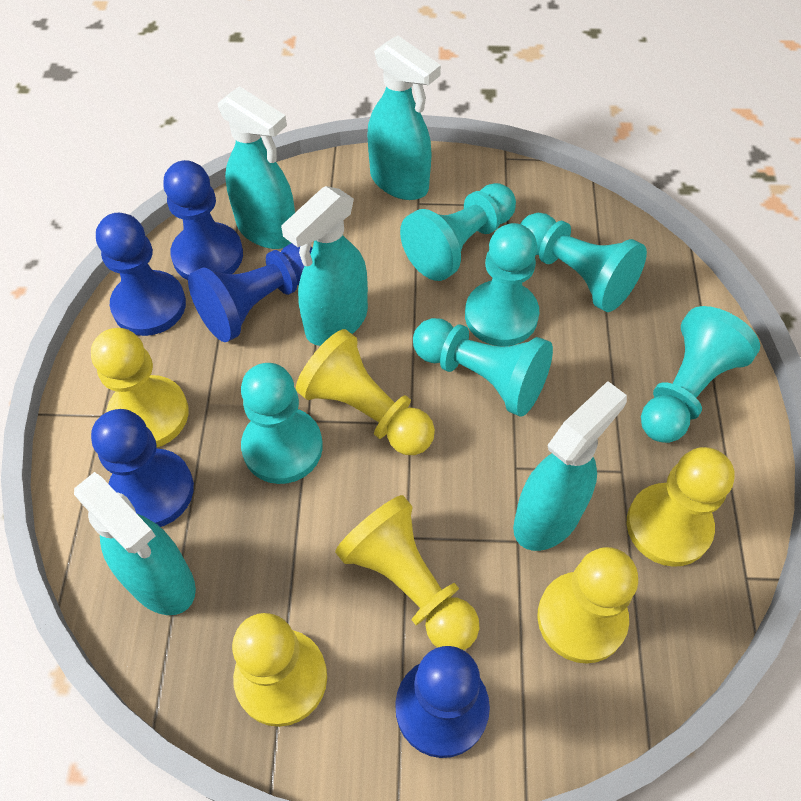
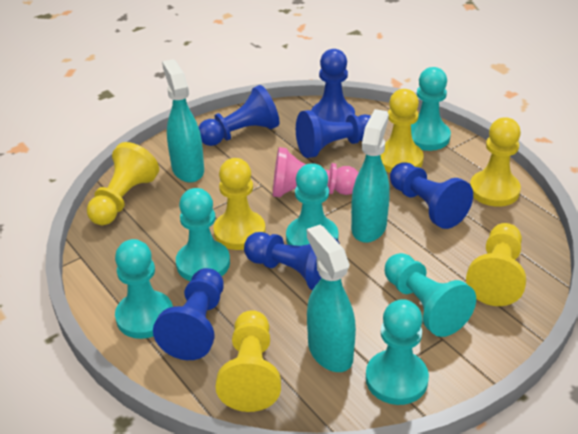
blue pawn: 5 -> 6
pink pawn: 0 -> 1
turquoise spray bottle: 5 -> 3

